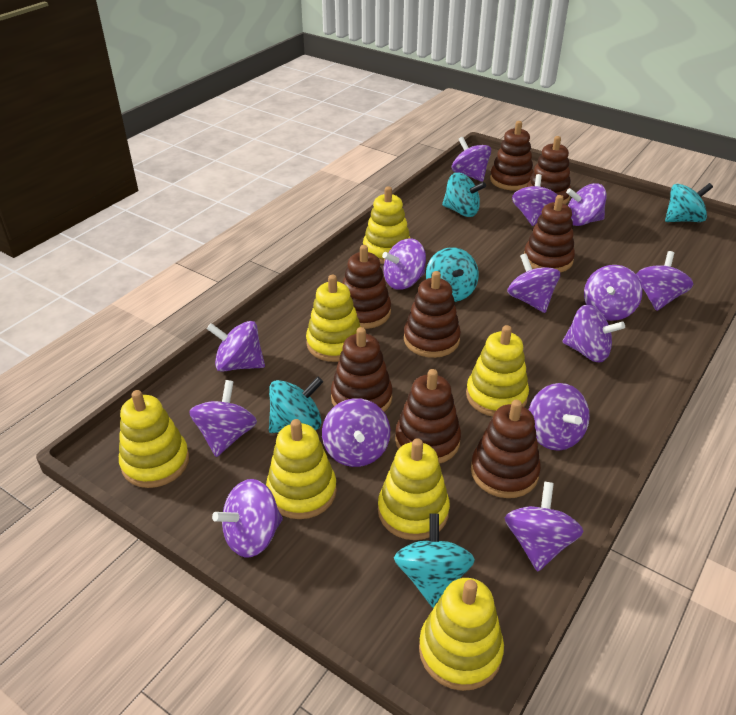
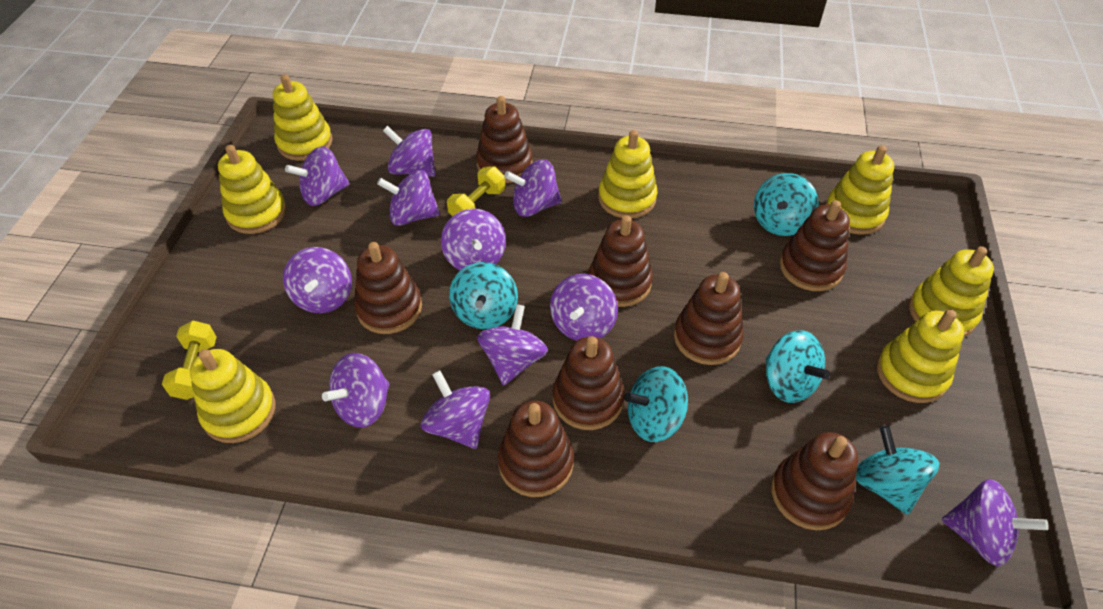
purple spinning top: 14 -> 11
yellow dumbbell: 0 -> 2

